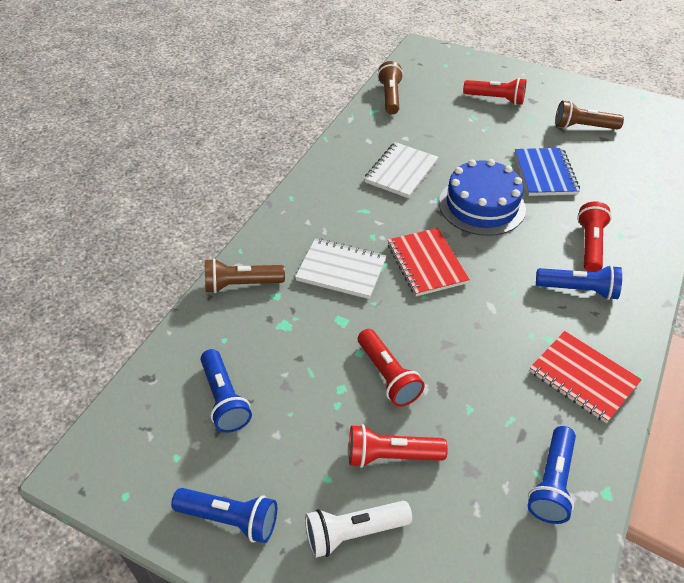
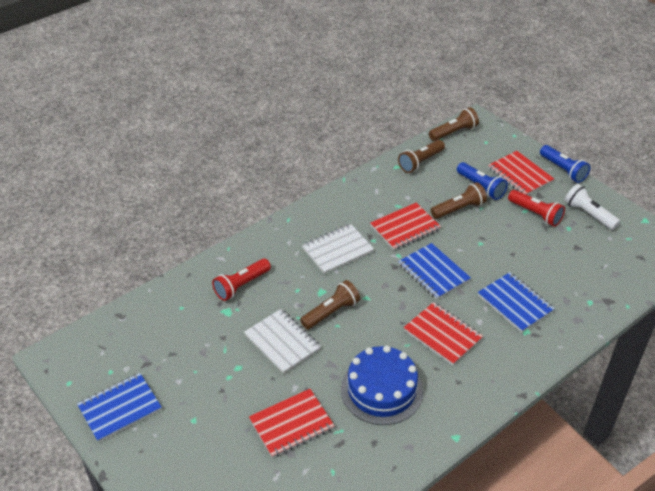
blue flashlight: 4 -> 2
blue notebook: 1 -> 3
brown flashlight: 3 -> 4
red flashlight: 4 -> 2
red notebook: 2 -> 4

